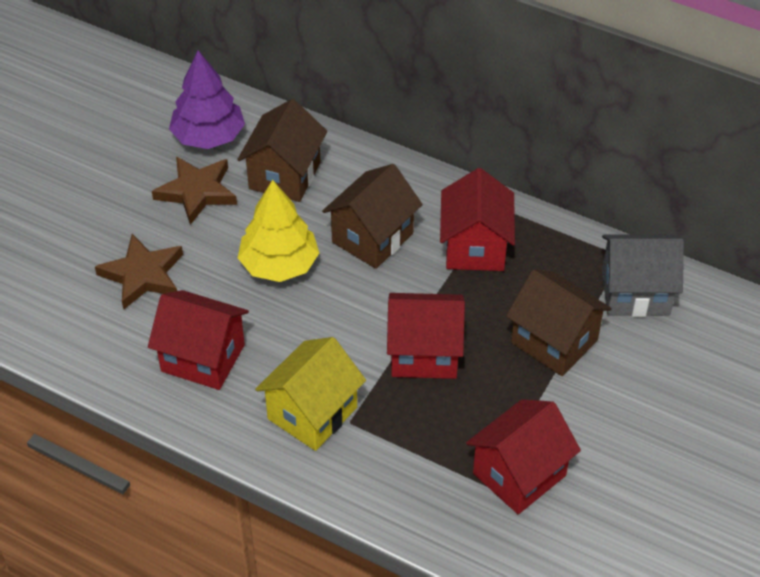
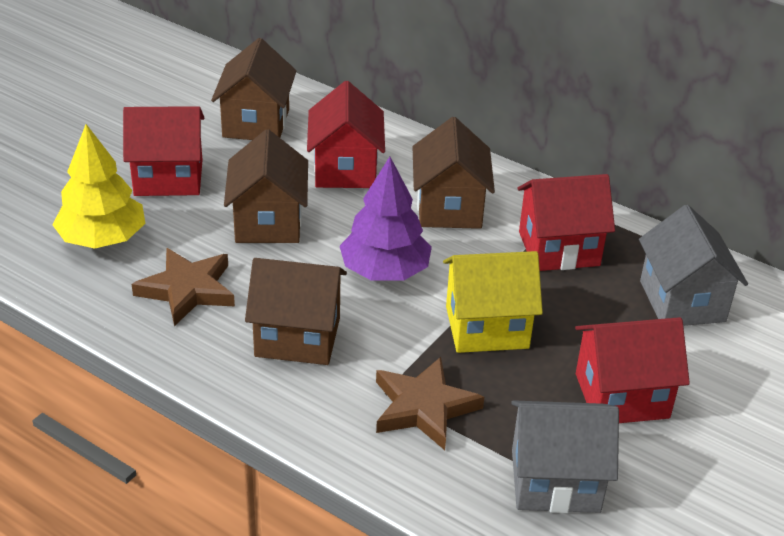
brown house: 3 -> 4
grey house: 1 -> 2

